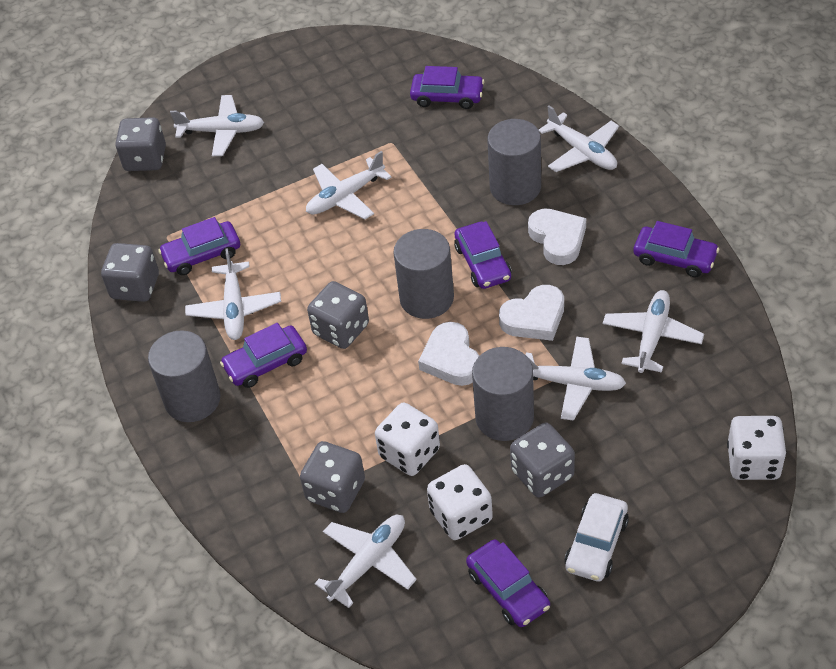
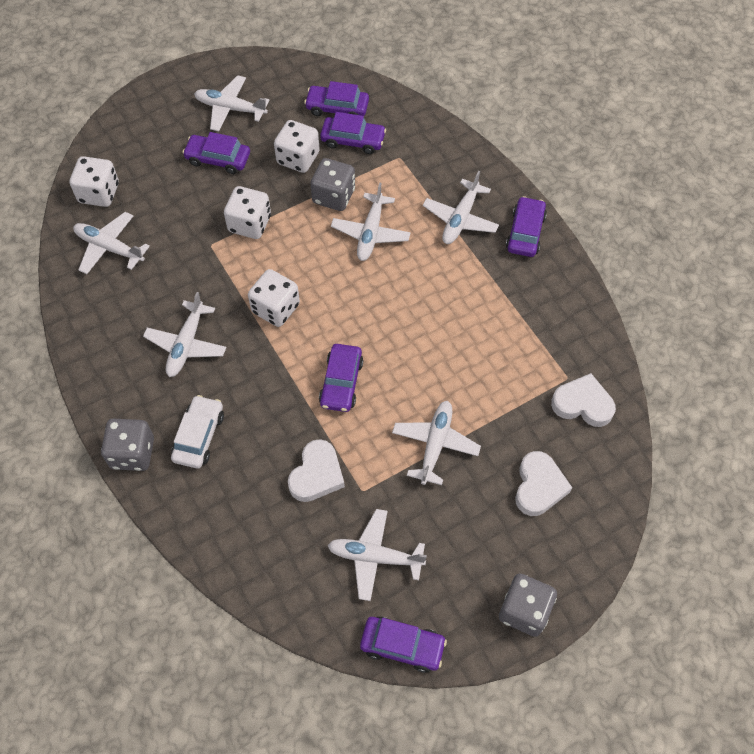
grey cylinder: 4 -> 0
grey dice: 5 -> 3
white dice: 3 -> 4

